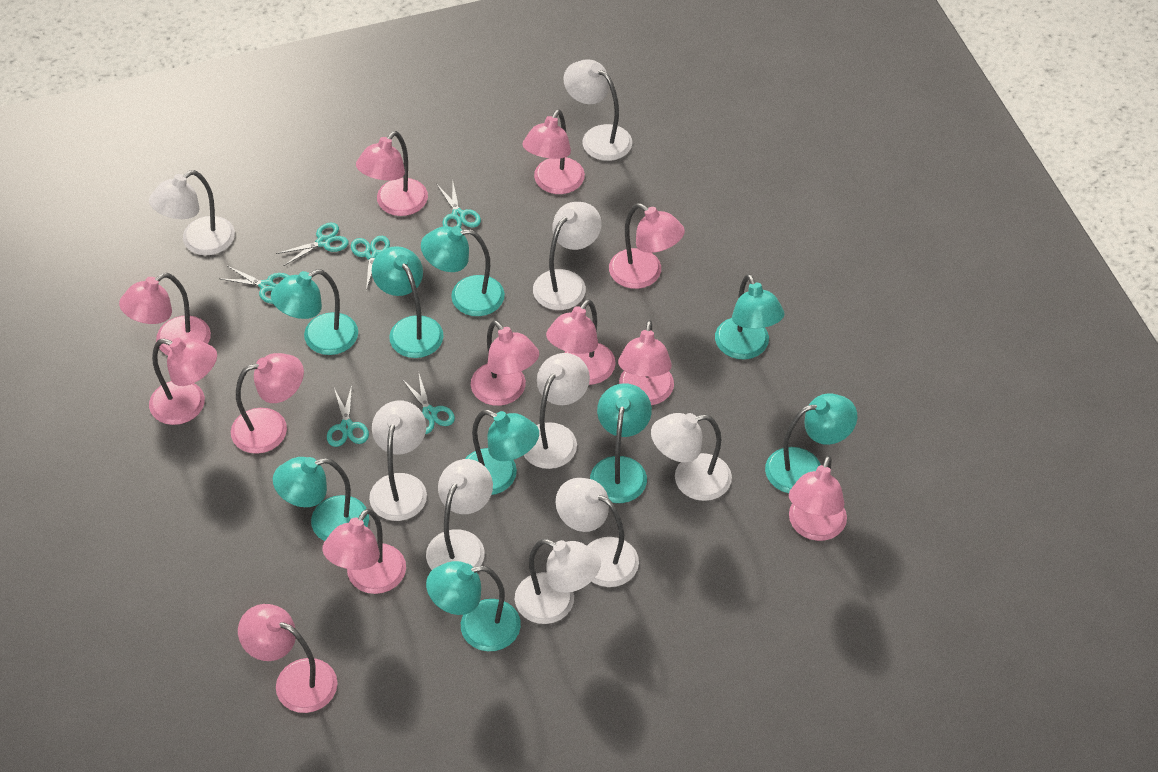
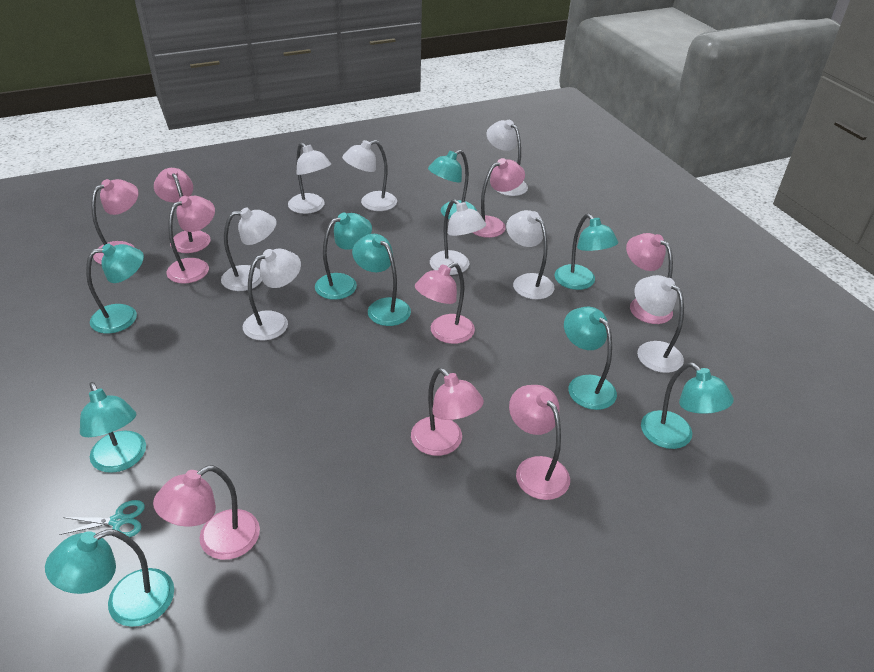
pink lamp: 12 -> 9
turquoise scissors: 6 -> 1
white lamp: 9 -> 8

